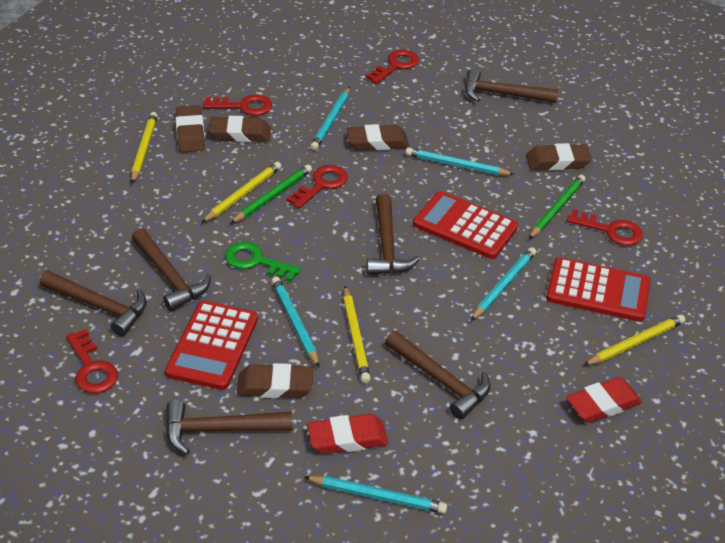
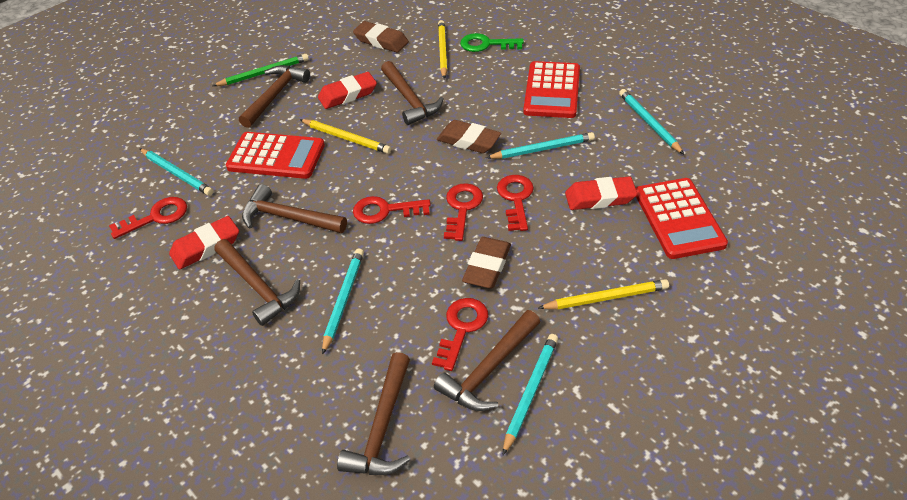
brown eraser: 5 -> 3
green pencil: 2 -> 1
red eraser: 2 -> 3
yellow pencil: 4 -> 3

